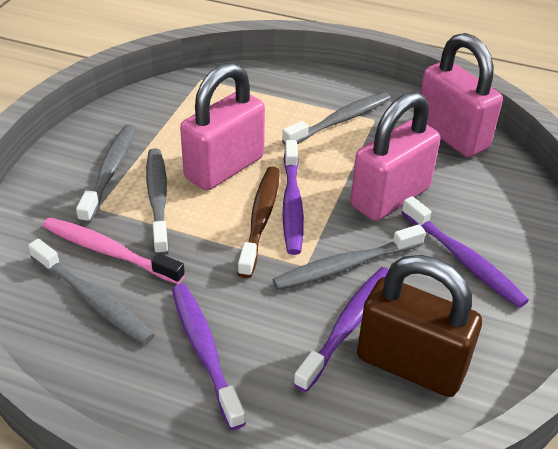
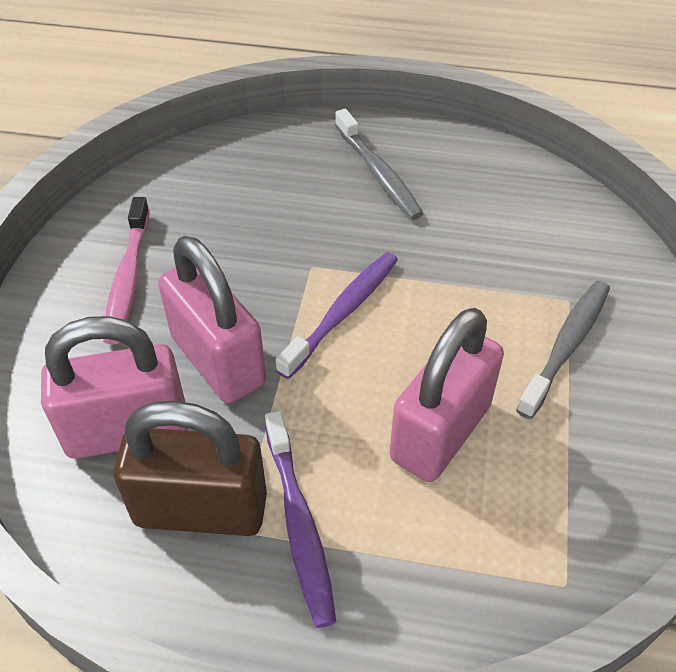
brown toothbrush: 1 -> 0
grey toothbrush: 5 -> 2
purple toothbrush: 4 -> 2

